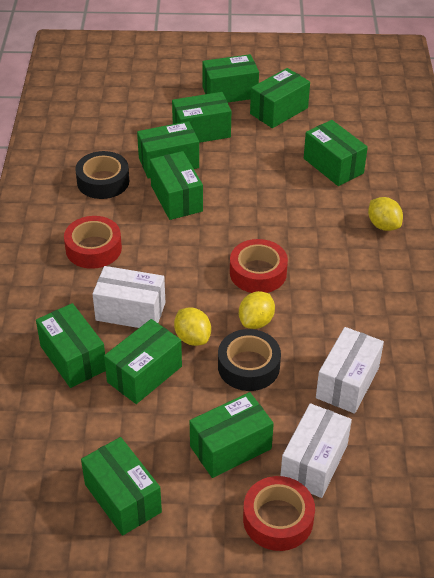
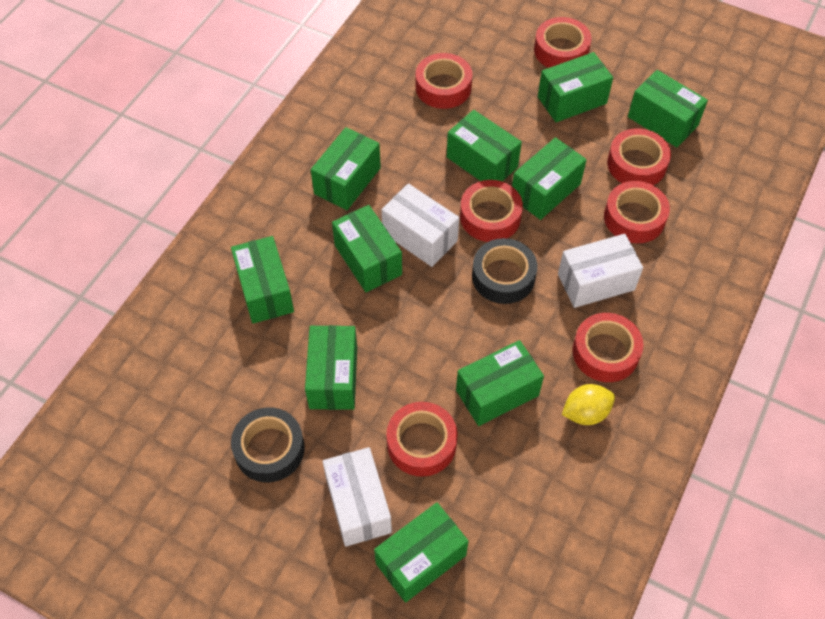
red tape: 3 -> 7
yellow lemon: 3 -> 1

